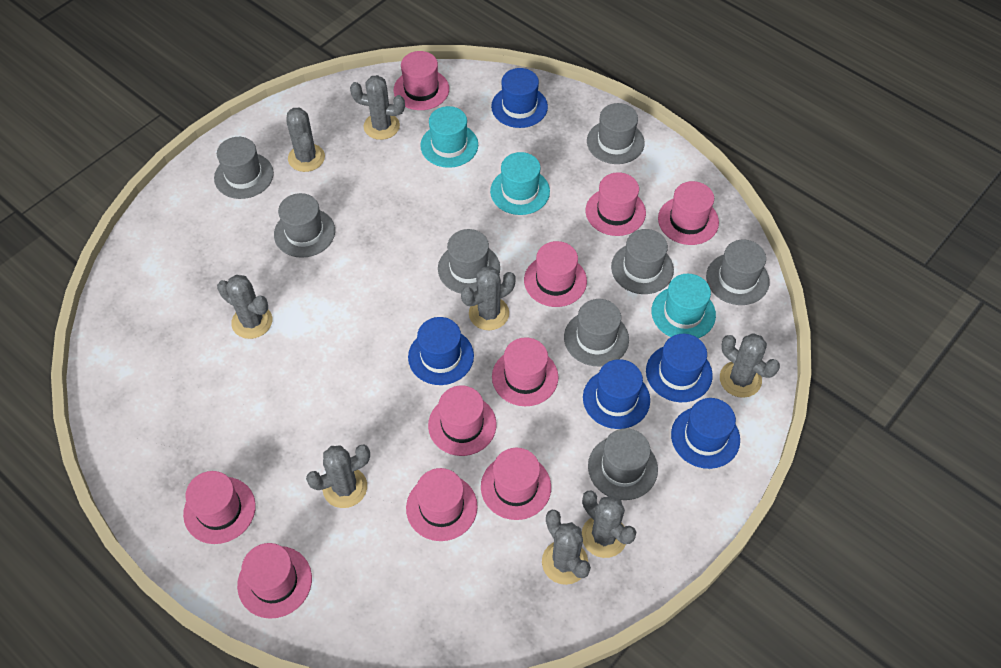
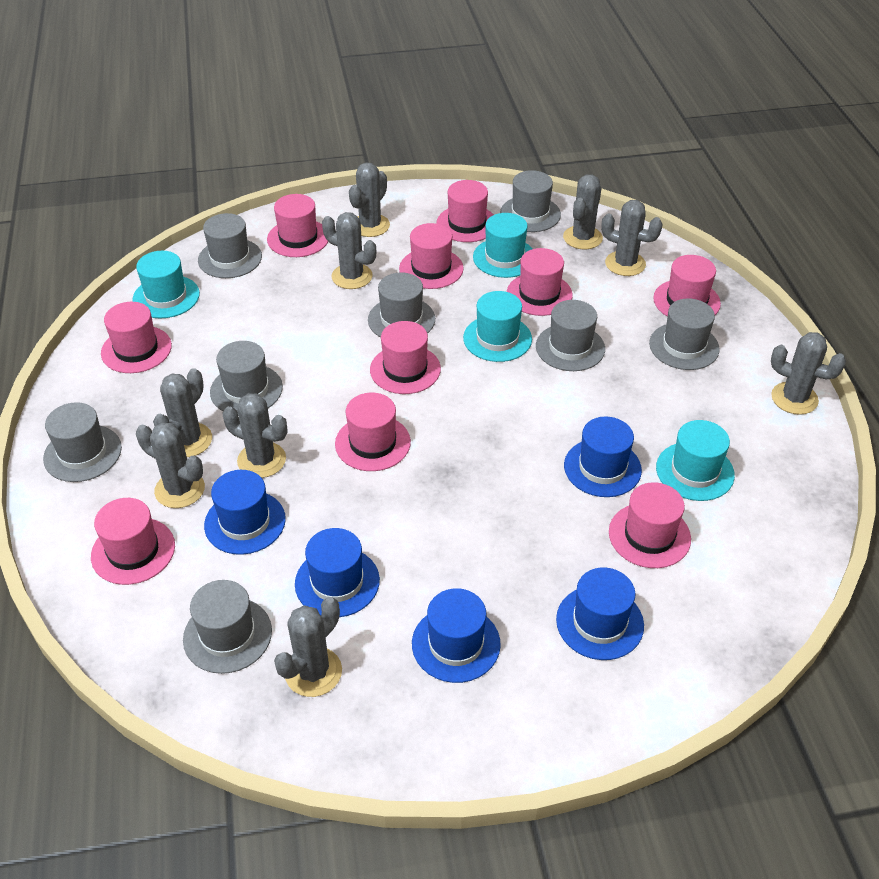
grey cactus: 8 -> 9
turquoise hat: 3 -> 4

